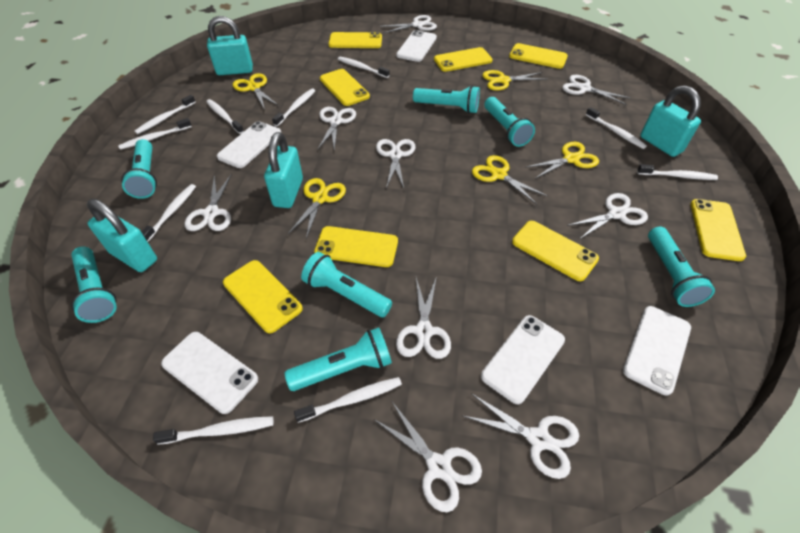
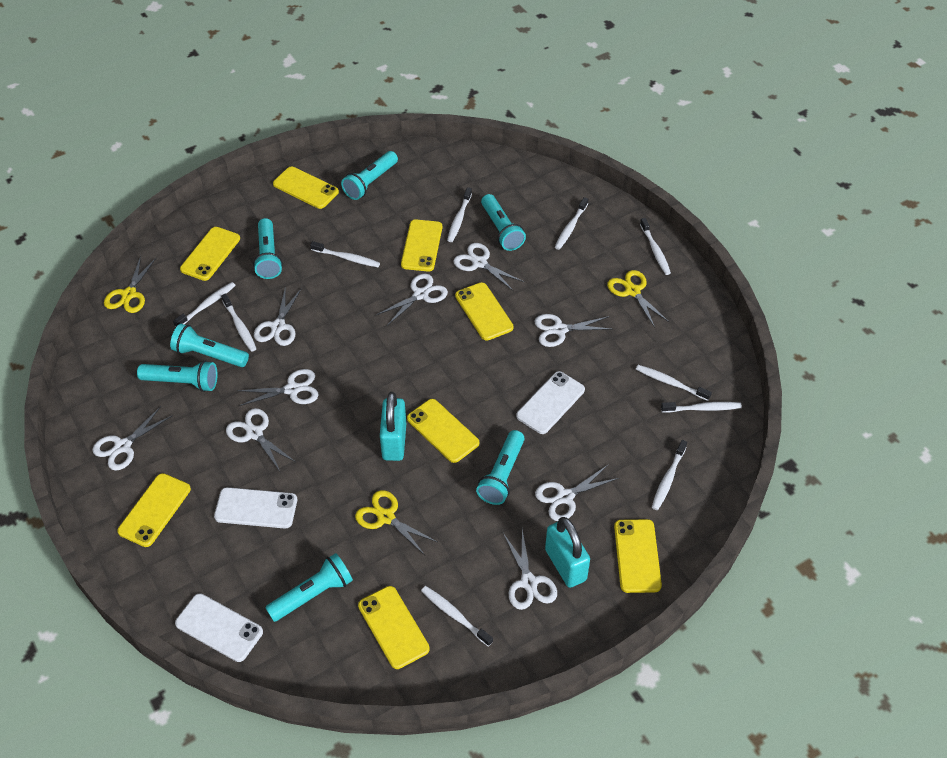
turquoise padlock: 4 -> 2
white phone: 5 -> 3
yellow scissors: 5 -> 3

